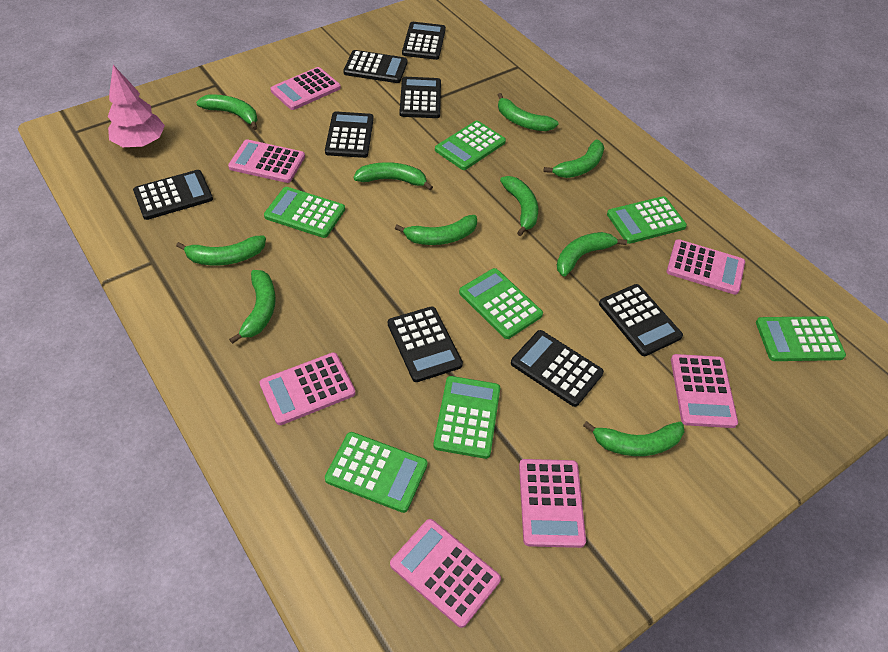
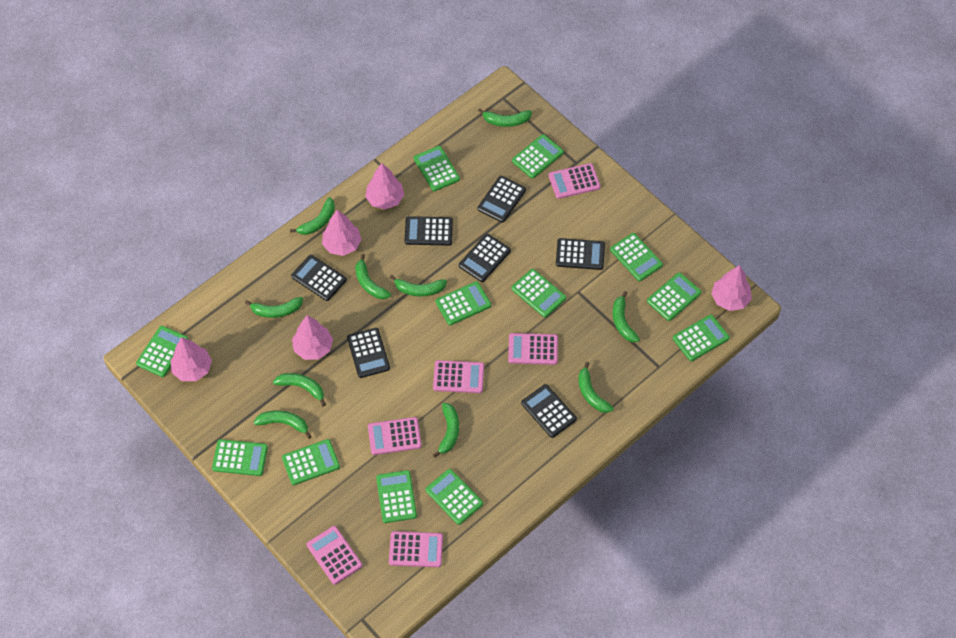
black calculator: 8 -> 7
green calculator: 7 -> 12
pink calculator: 7 -> 6
pink tree: 1 -> 5

